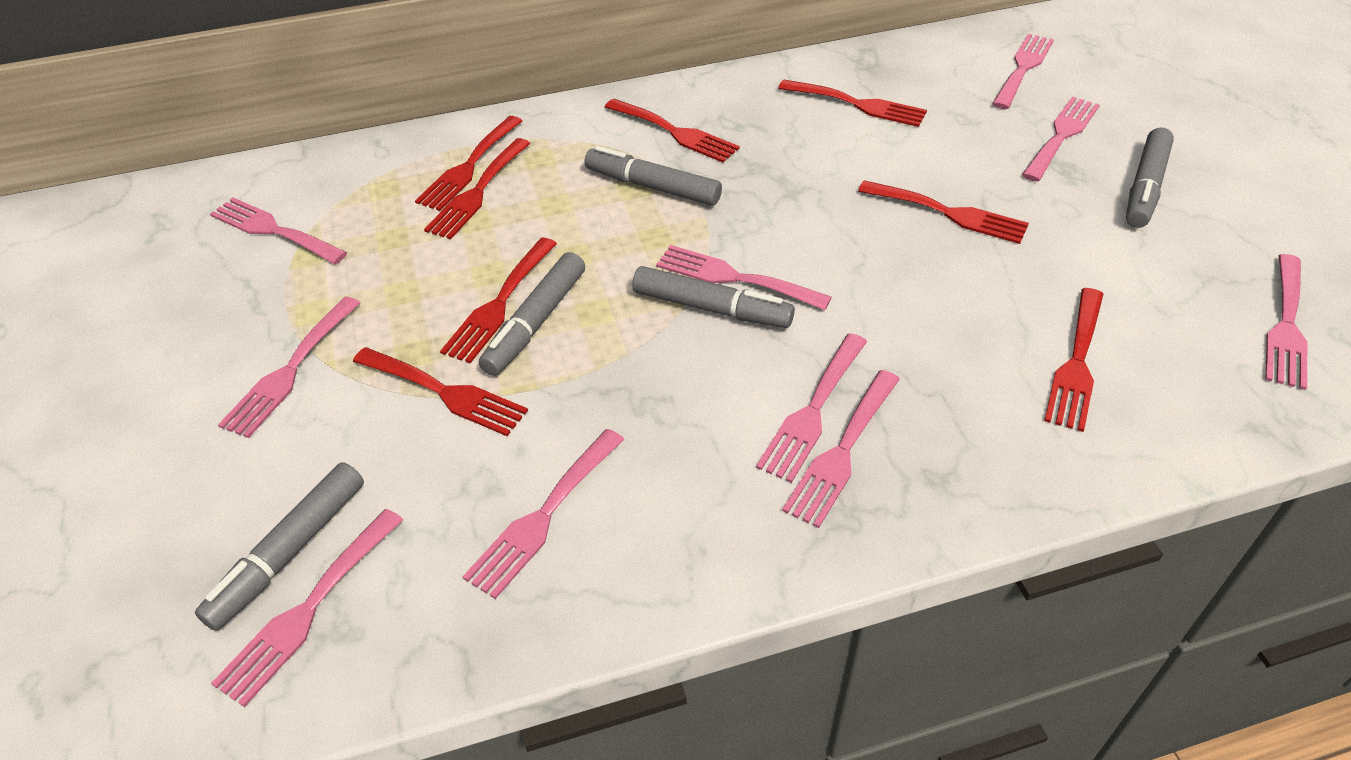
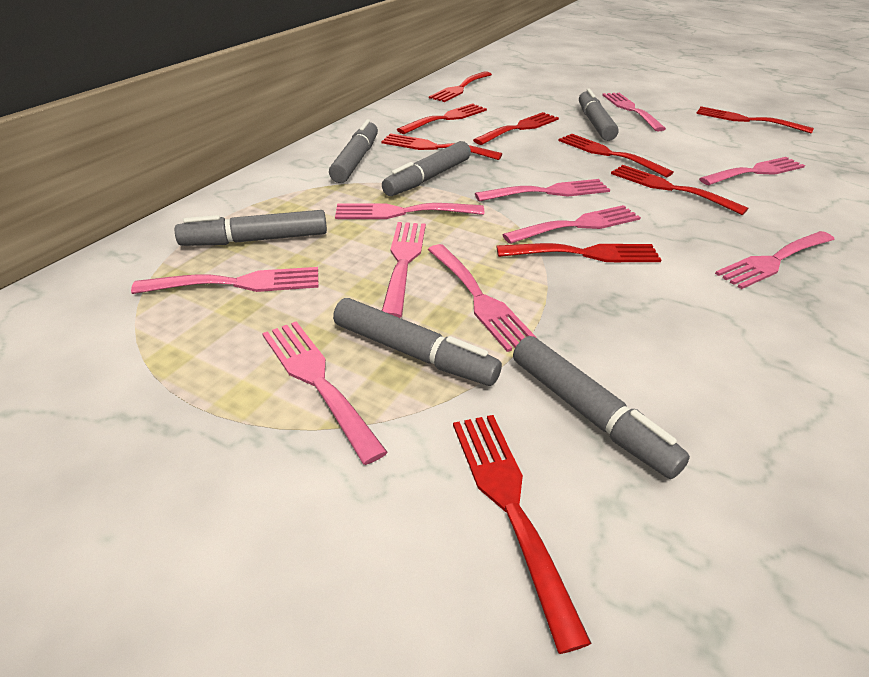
grey marker: 5 -> 6
red fork: 8 -> 9

